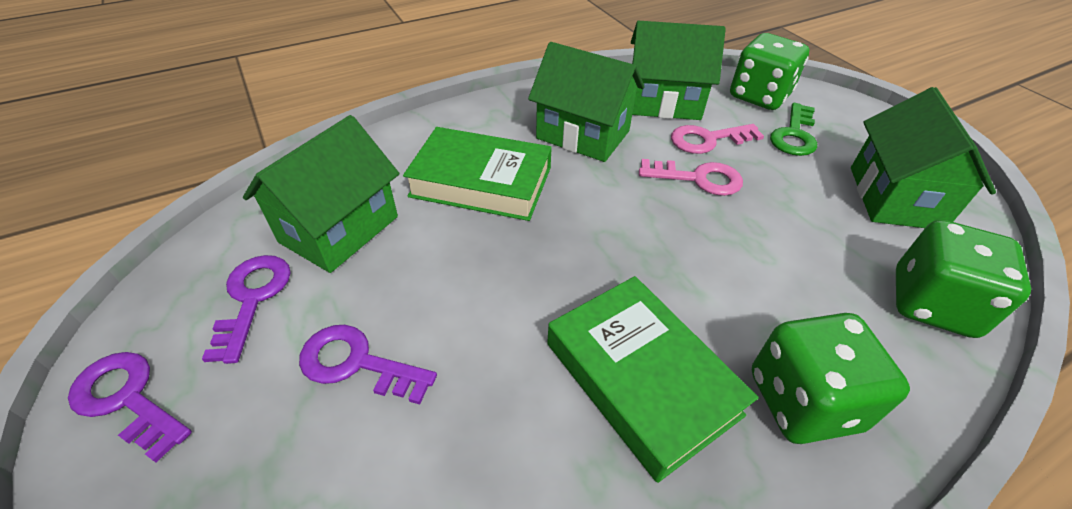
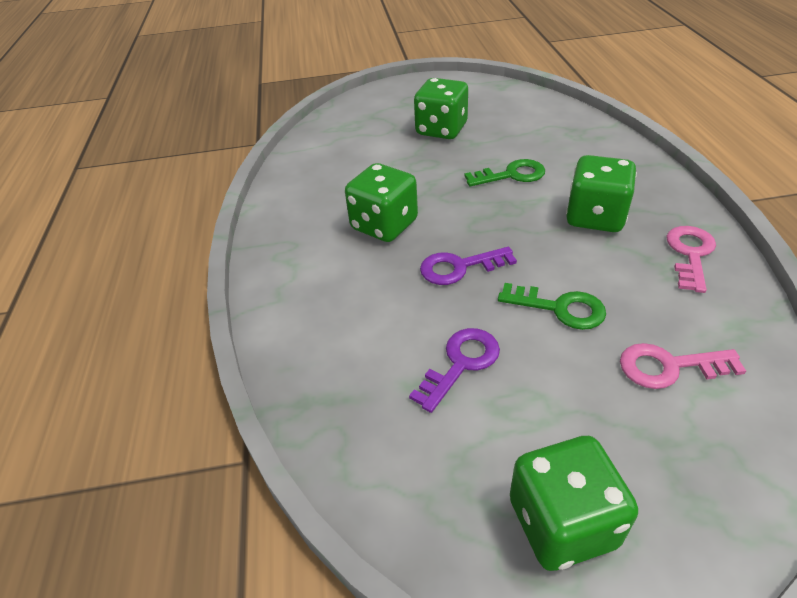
green book: 2 -> 0
green dice: 3 -> 4
green house: 4 -> 0
green key: 1 -> 2
purple key: 3 -> 2

